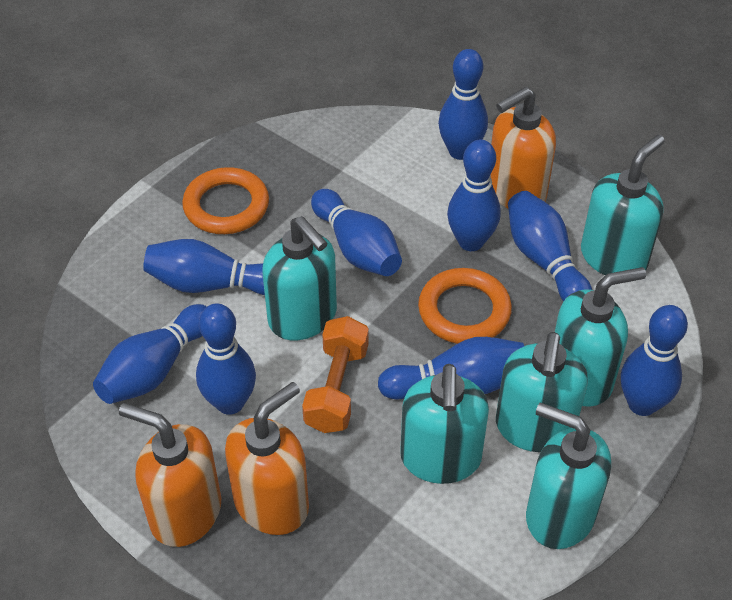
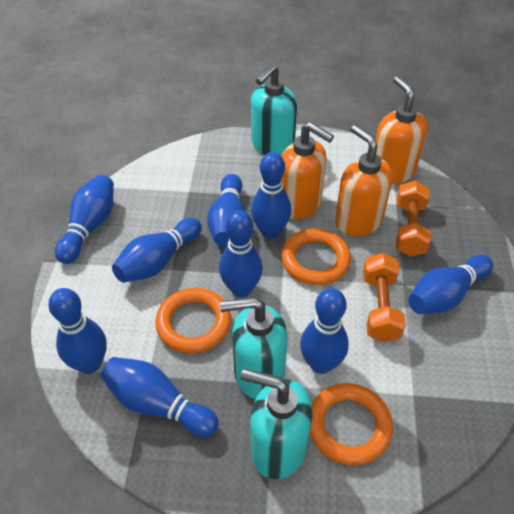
orange dumbbell: 1 -> 2
orange ring: 2 -> 3
turquoise soap dispenser: 6 -> 3

